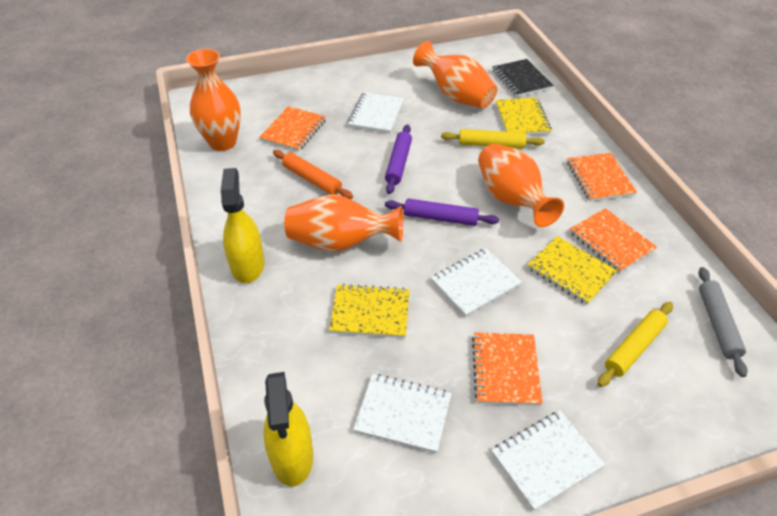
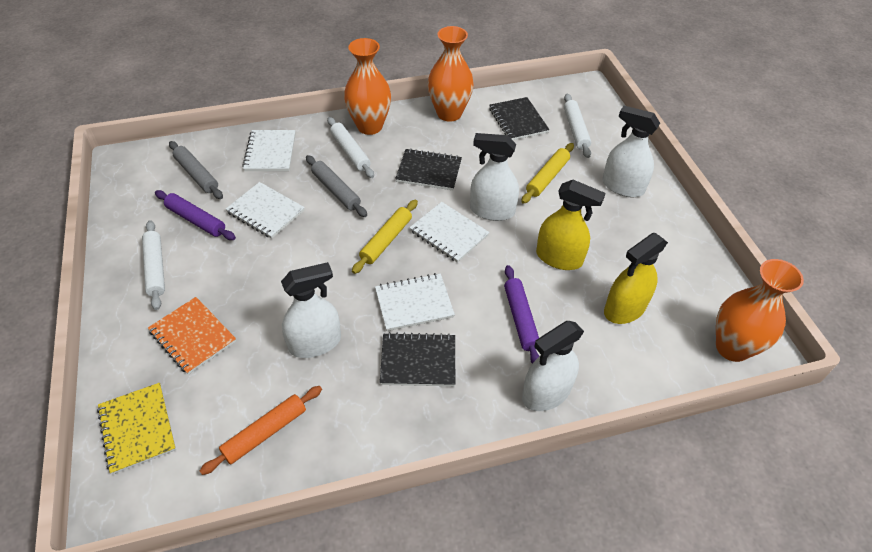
black notebook: 1 -> 3
grey rolling pin: 1 -> 2
orange notebook: 4 -> 1
orange vase: 4 -> 3
white rolling pin: 0 -> 3
white spray bottle: 0 -> 4
yellow notebook: 3 -> 1

